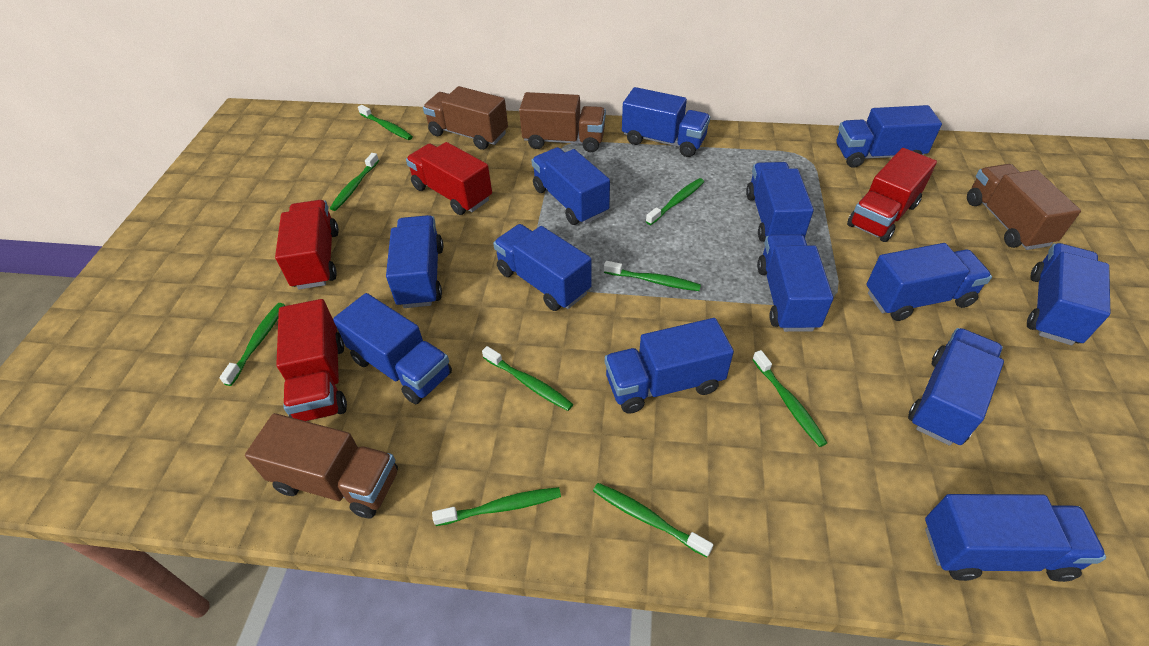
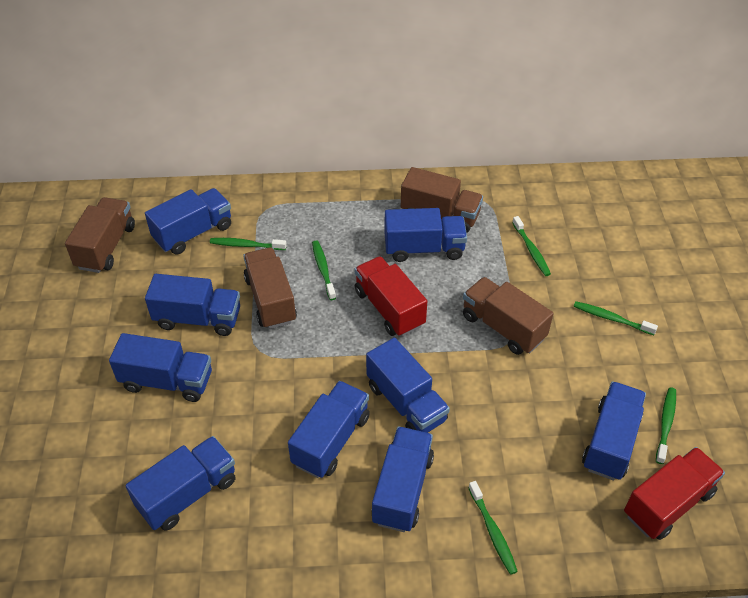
blue truck: 13 -> 9
green toothbrush: 9 -> 6
red truck: 4 -> 2

